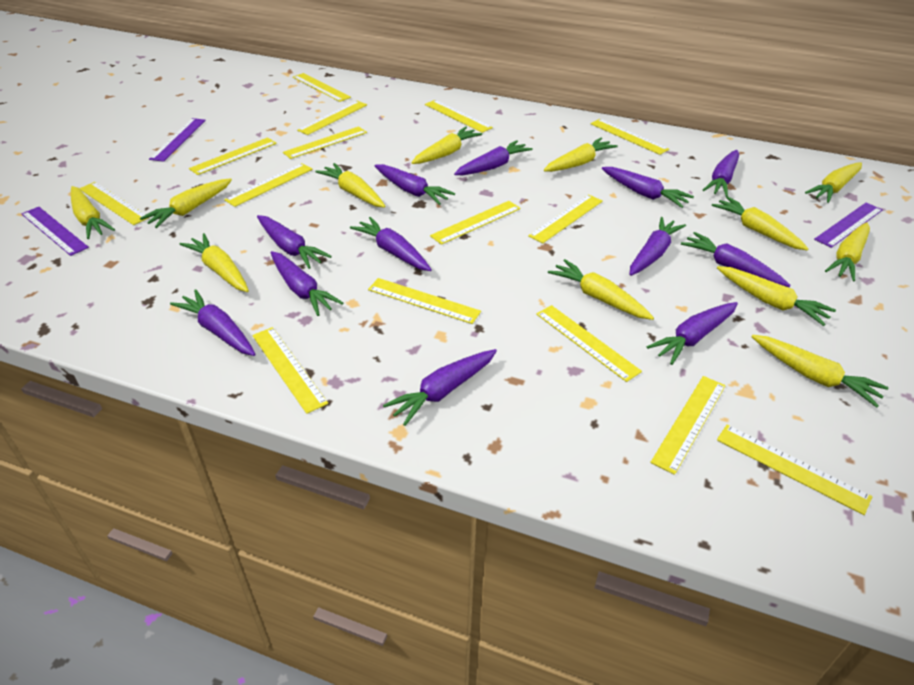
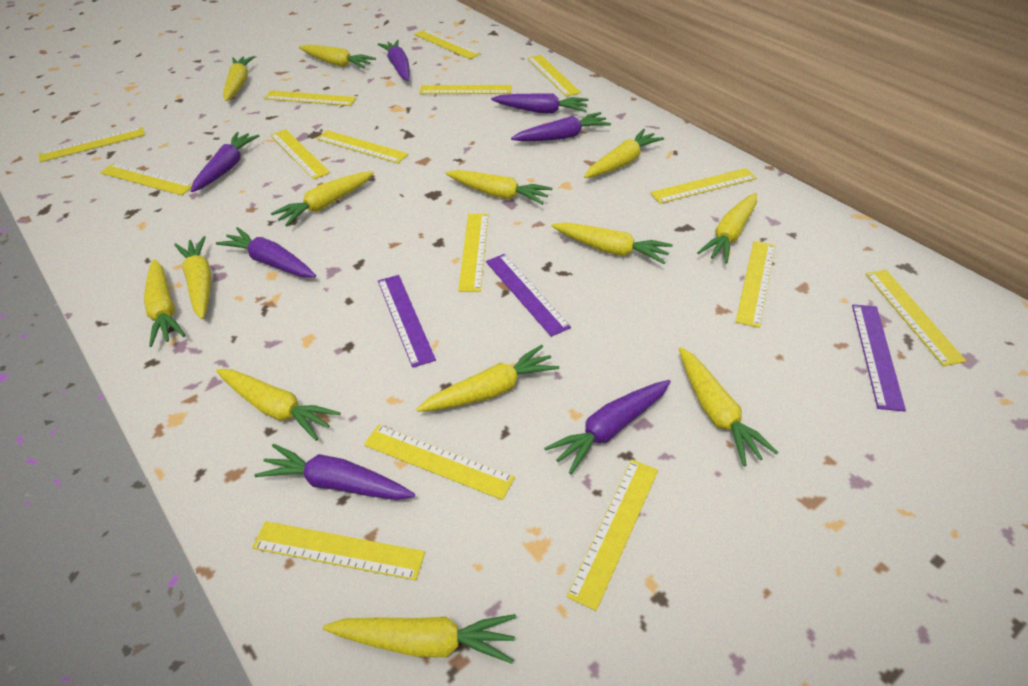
purple carrot: 12 -> 7
yellow carrot: 12 -> 13

